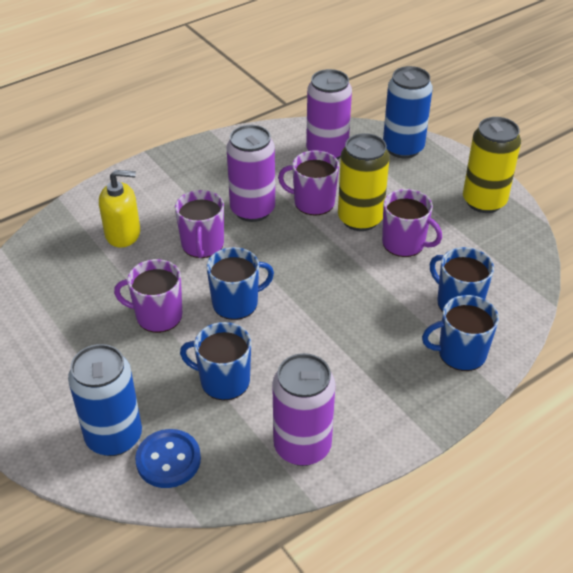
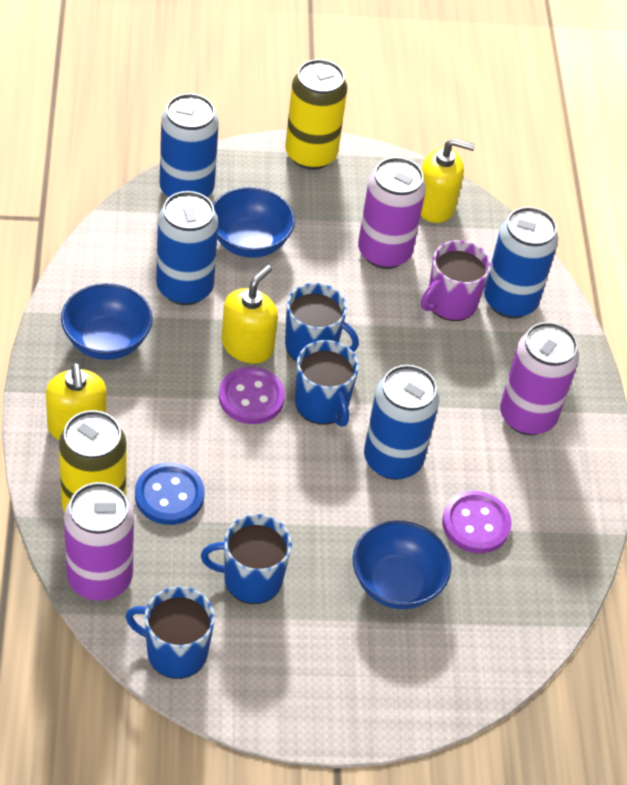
blue bowl: 0 -> 3
blue can: 2 -> 4
purple button: 0 -> 2
purple mug: 4 -> 1
yellow soap dispenser: 1 -> 3

